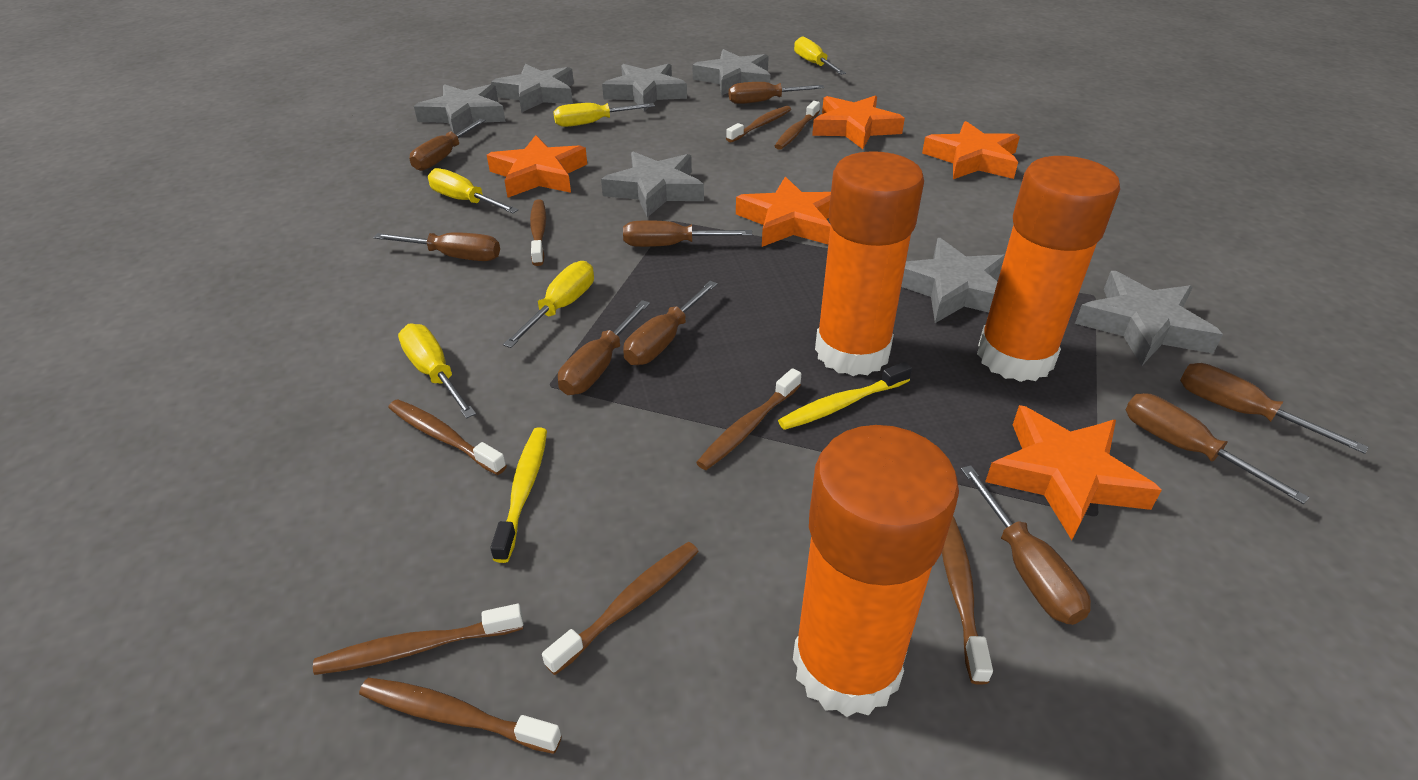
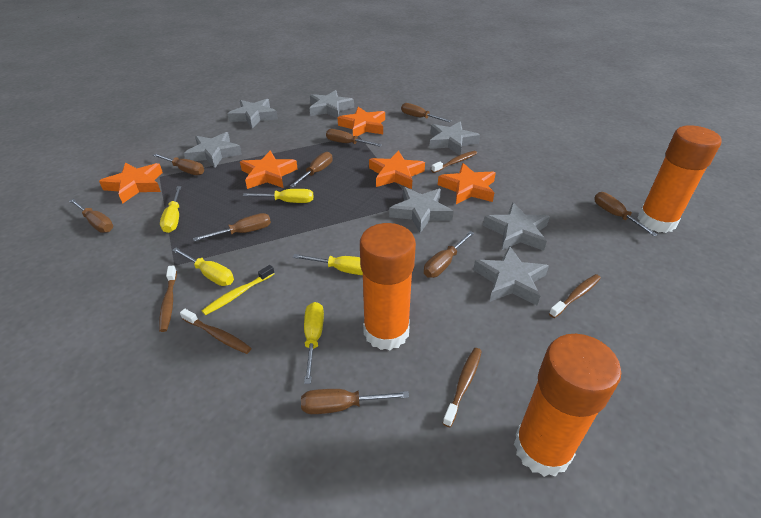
brown toothbrush: 9 -> 5
yellow toothbrush: 2 -> 1

